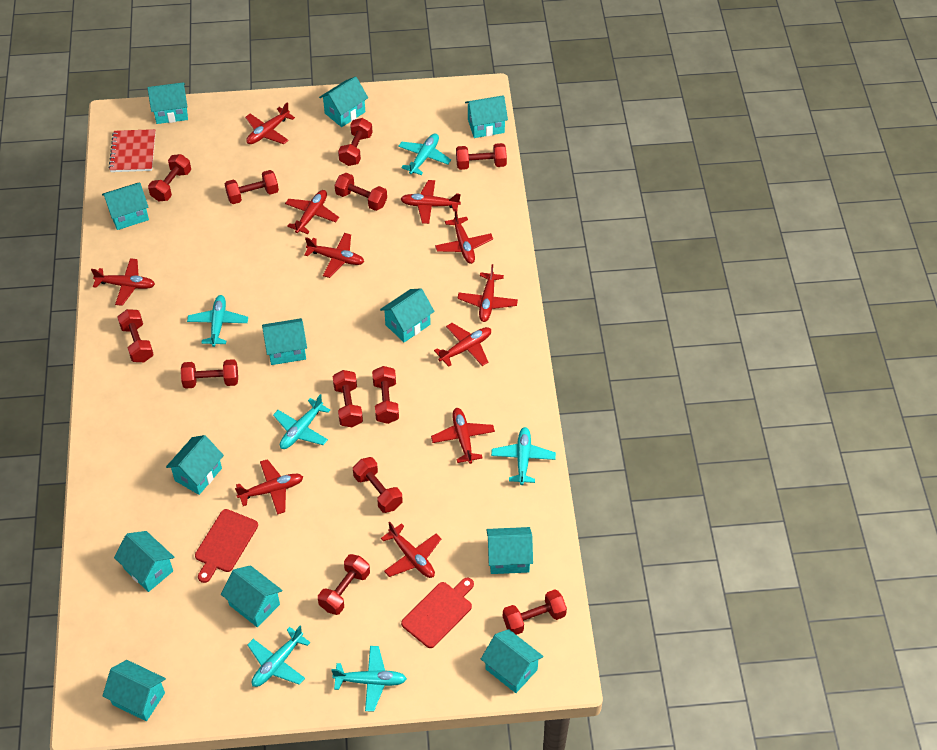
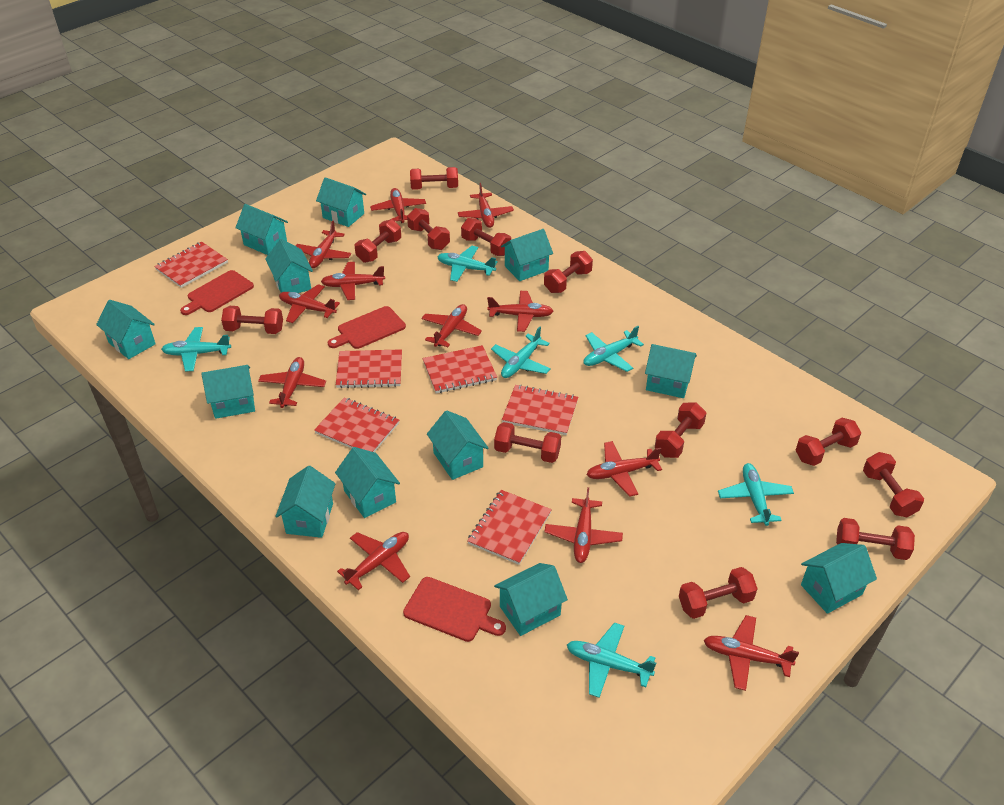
red cutting board: 2 -> 3
red notebook: 1 -> 6
red plane: 11 -> 12

